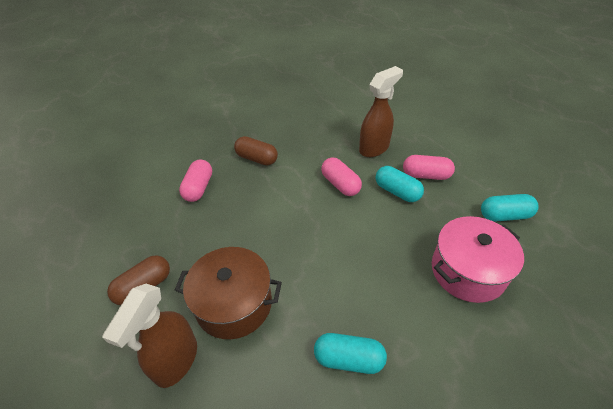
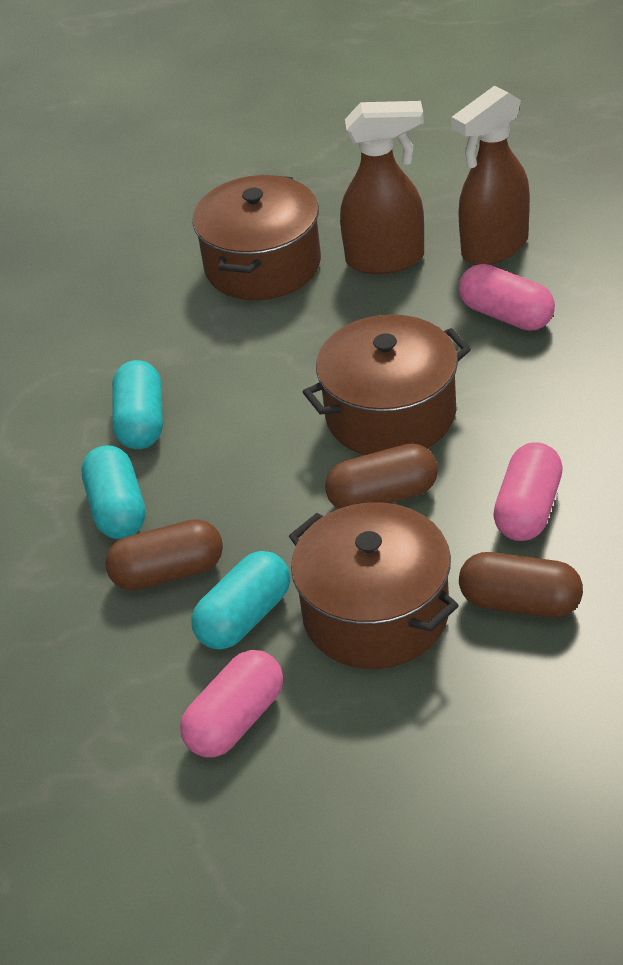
brown capsule: 2 -> 3
brown pot: 1 -> 3
pink pot: 1 -> 0

